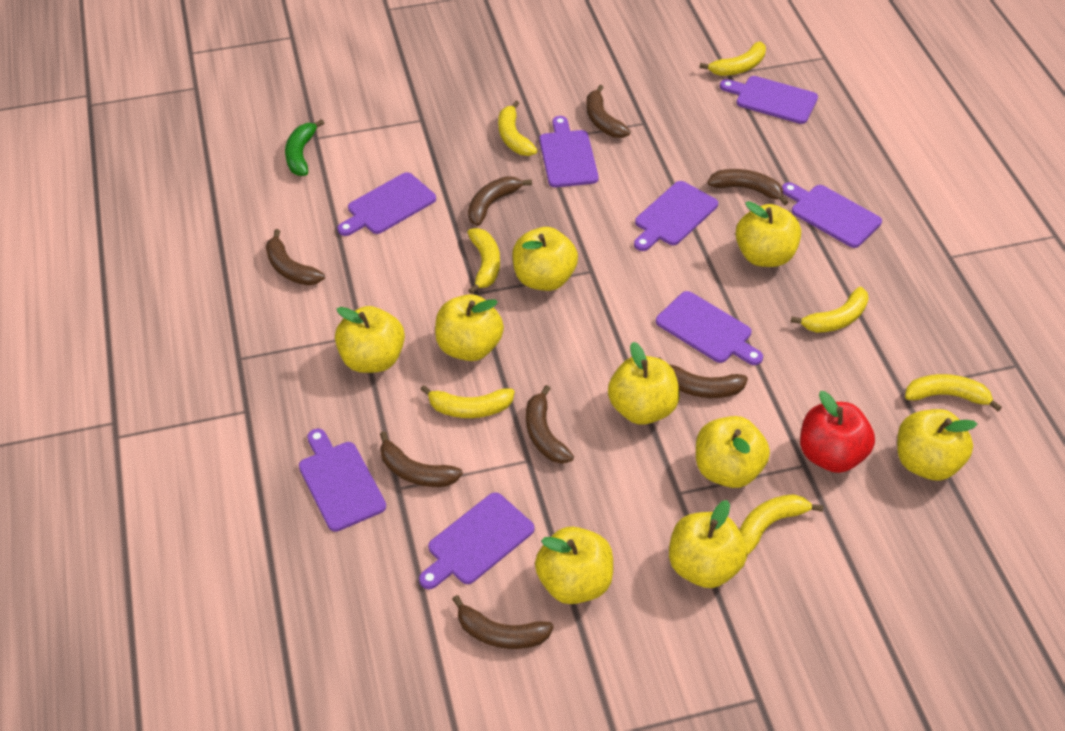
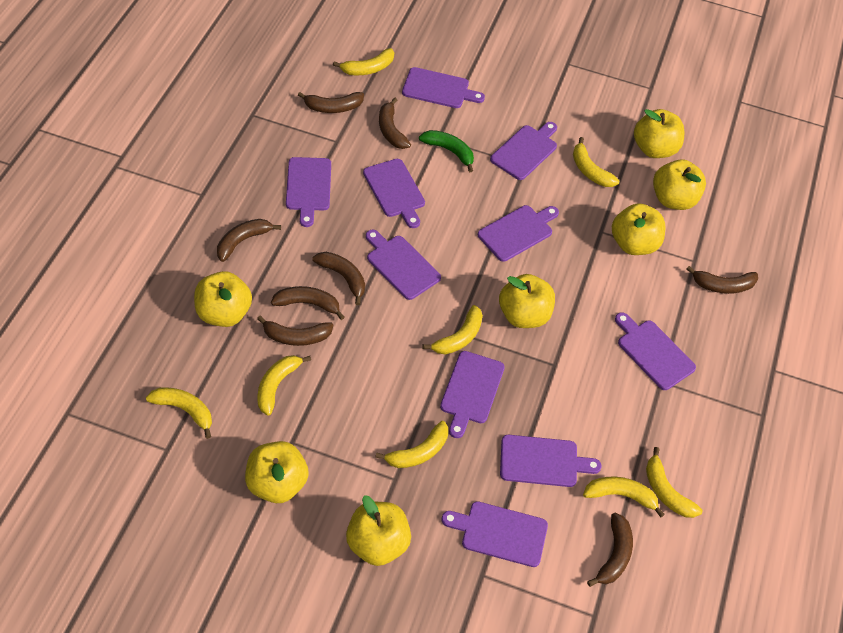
purple cutting board: 8 -> 10
red apple: 1 -> 0
yellow apple: 9 -> 7
yellow banana: 7 -> 8

